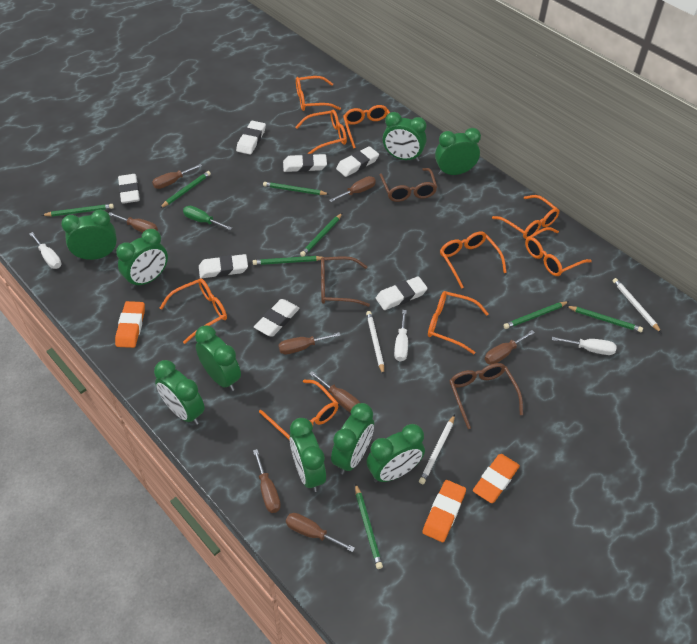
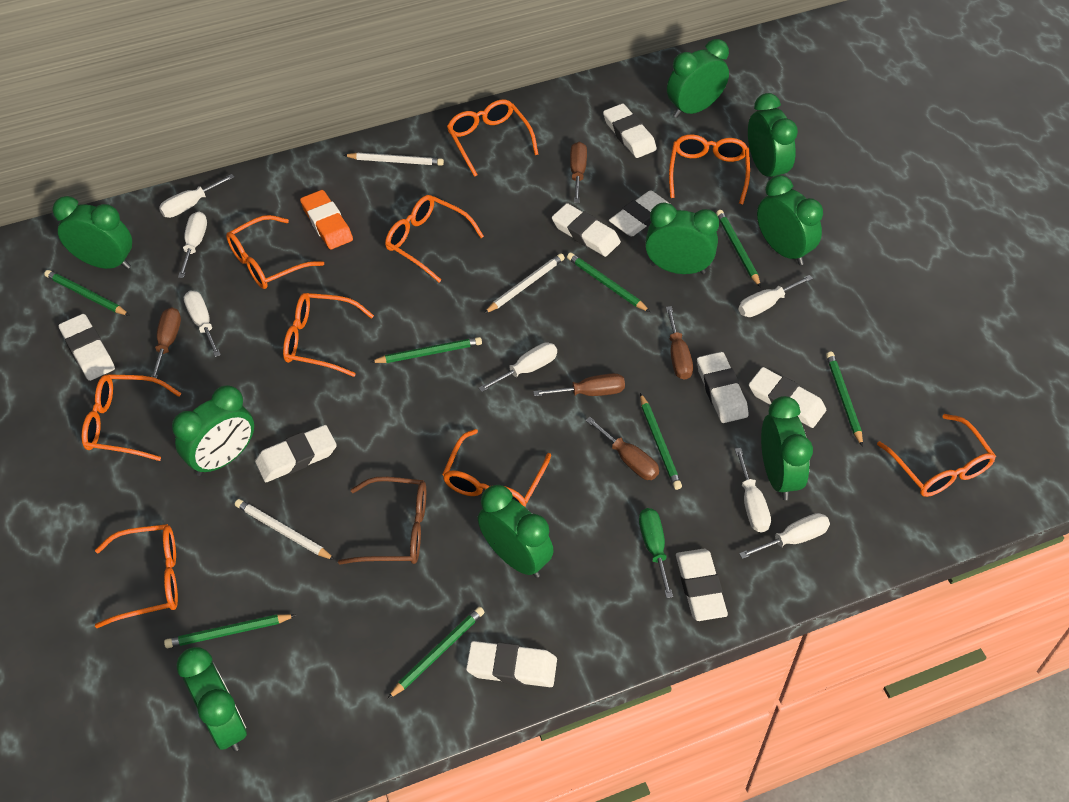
brown glasses: 3 -> 1
brown screwdriver: 8 -> 5
orange eraser: 3 -> 1
white eraser: 7 -> 9
white screwdriver: 3 -> 7

